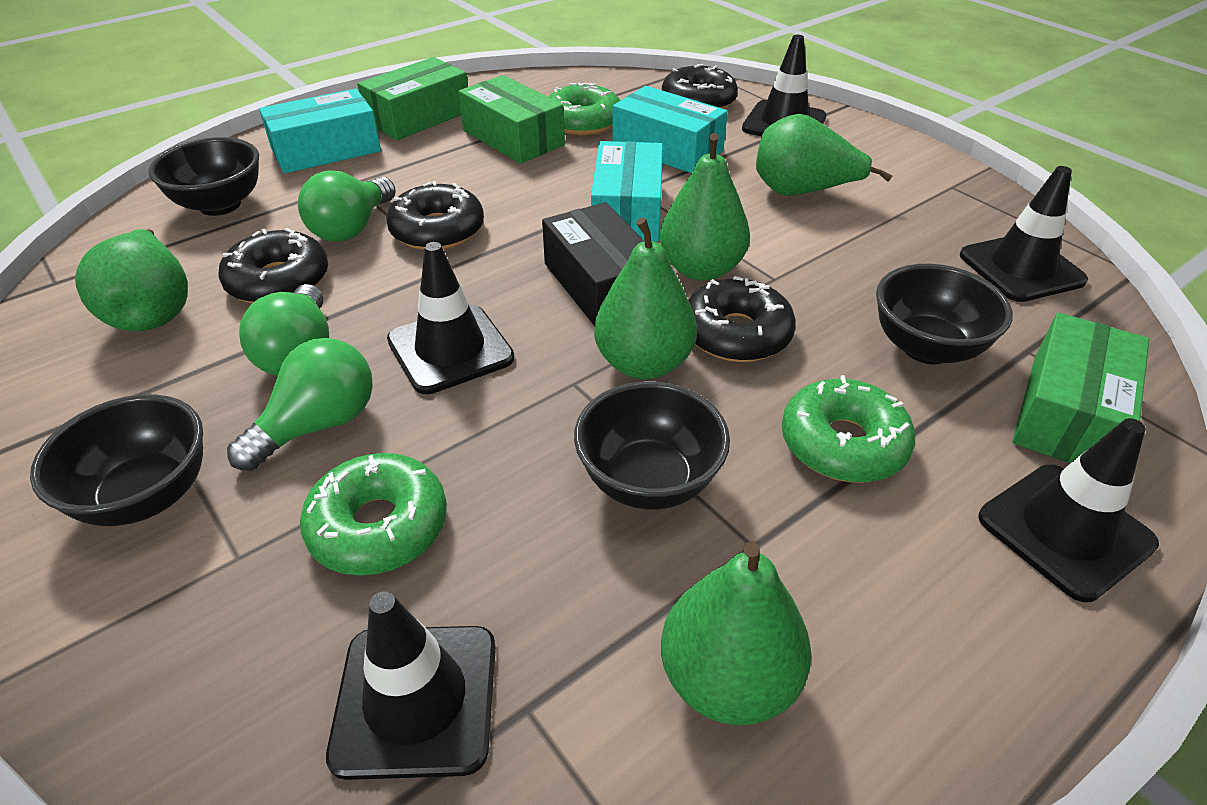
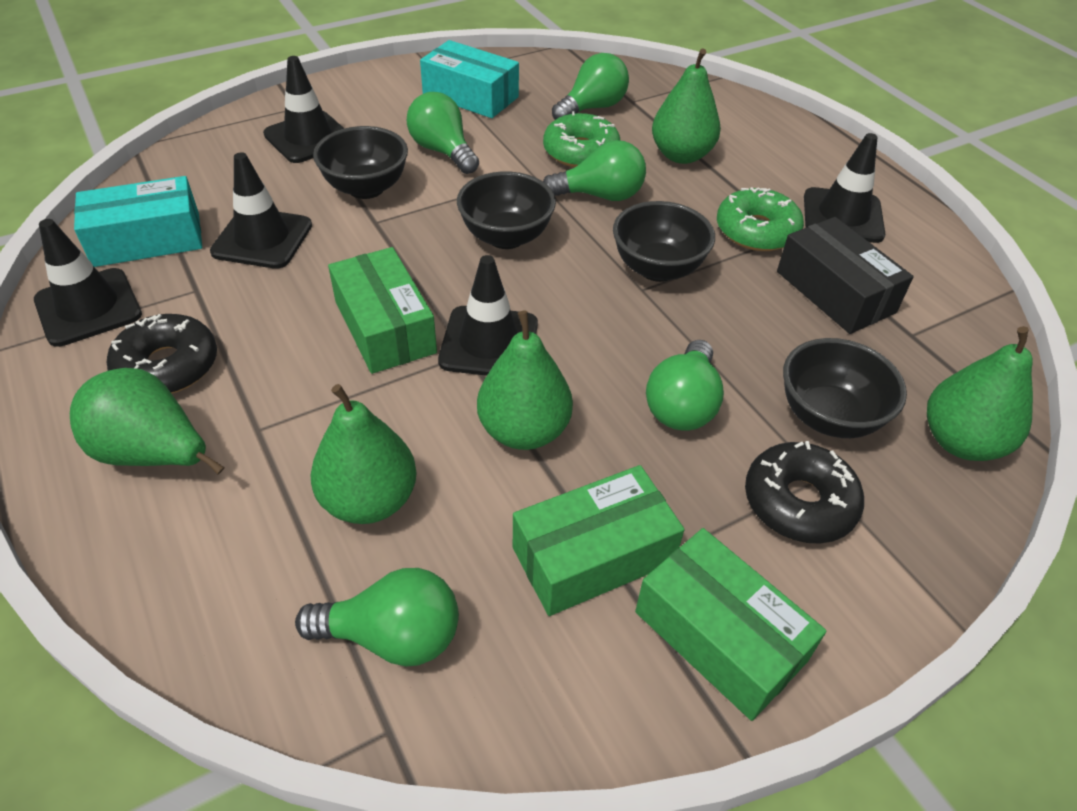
black donut: 4 -> 2
green donut: 3 -> 2
green light bulb: 3 -> 5
turquoise box: 3 -> 2

